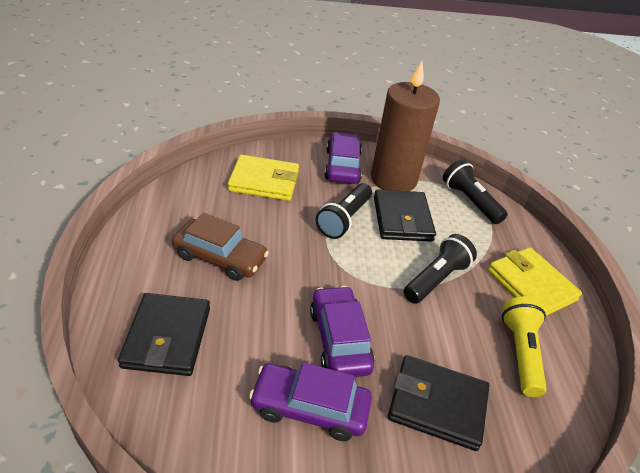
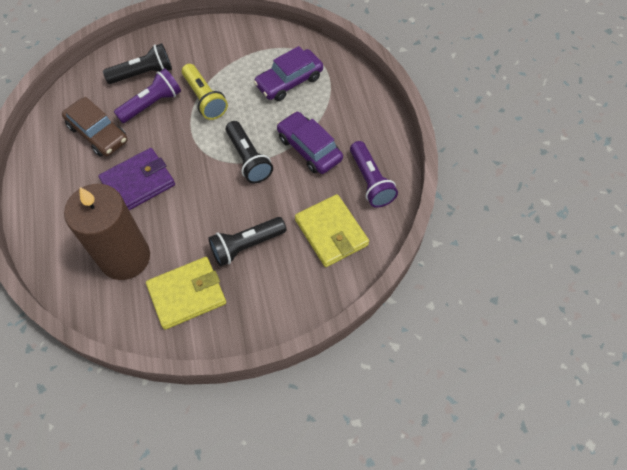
black wallet: 3 -> 0
purple car: 3 -> 2
purple flashlight: 0 -> 2
purple wallet: 0 -> 1

